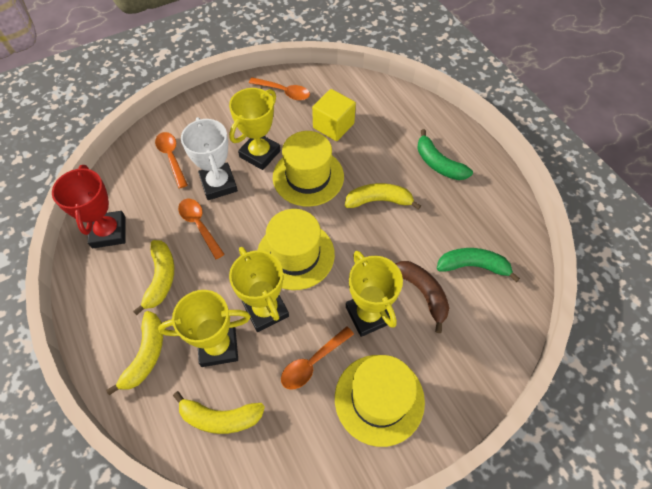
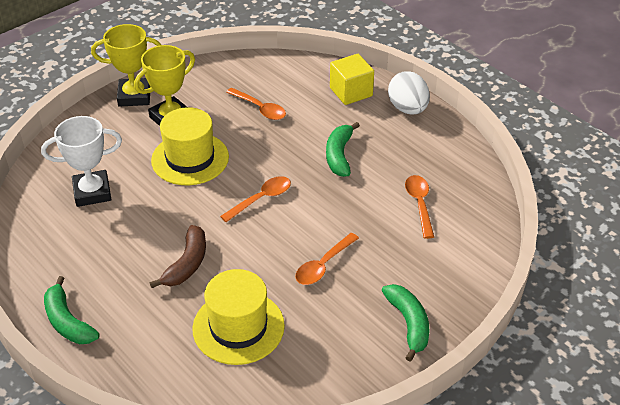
green banana: 2 -> 3
red trophy: 1 -> 0
white egg: 0 -> 1
yellow banana: 4 -> 0
yellow hat: 3 -> 2
yellow trophy: 4 -> 2

